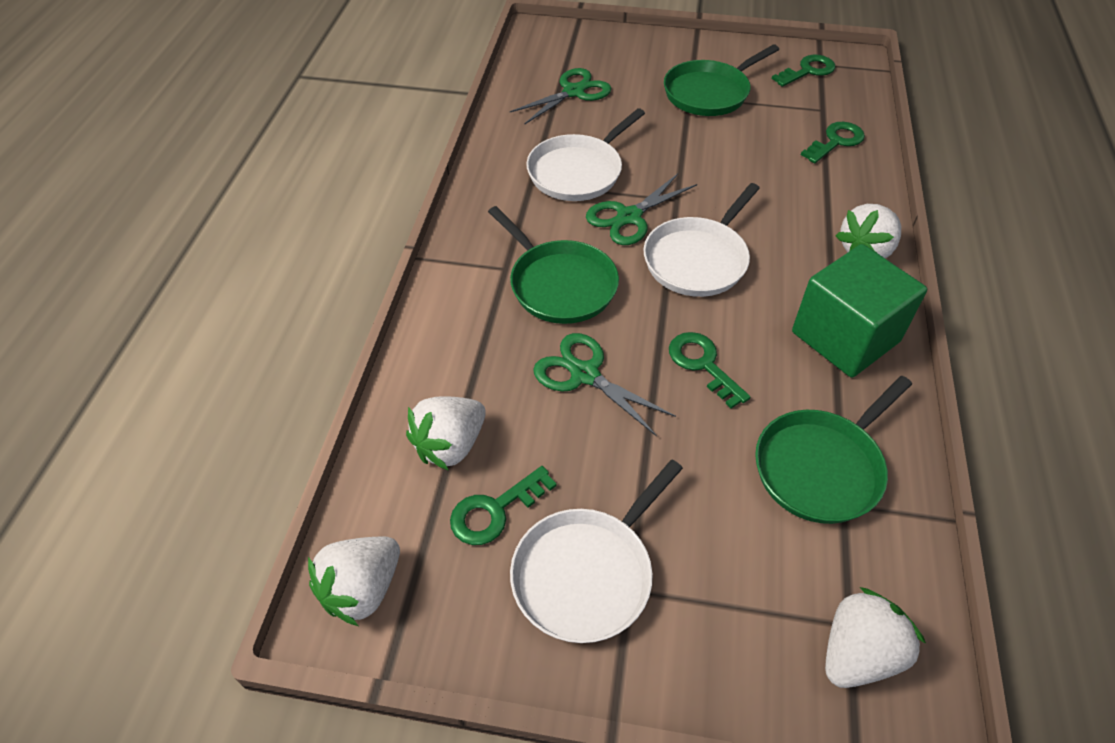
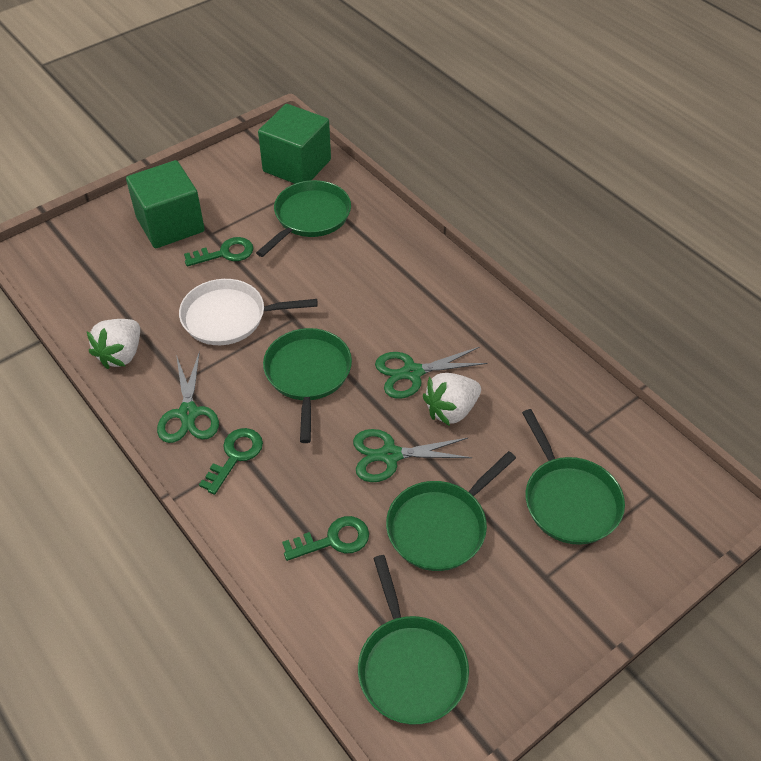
green cube: 1 -> 2
green key: 4 -> 3
green pan: 3 -> 5
white pan: 3 -> 1
white strawberry: 4 -> 2

